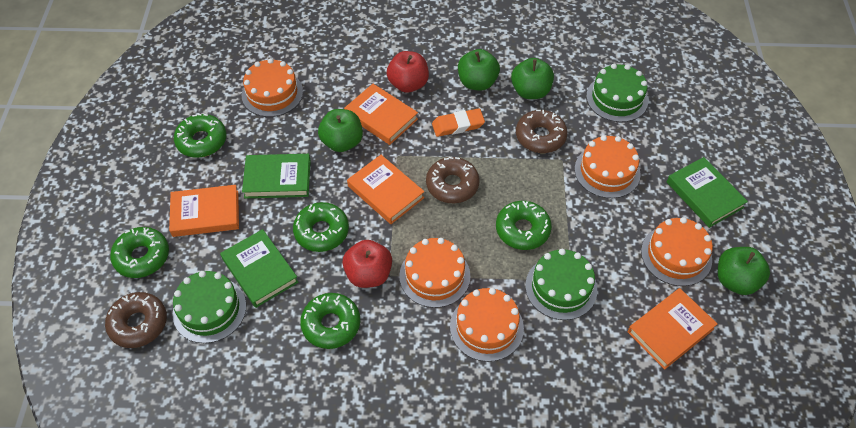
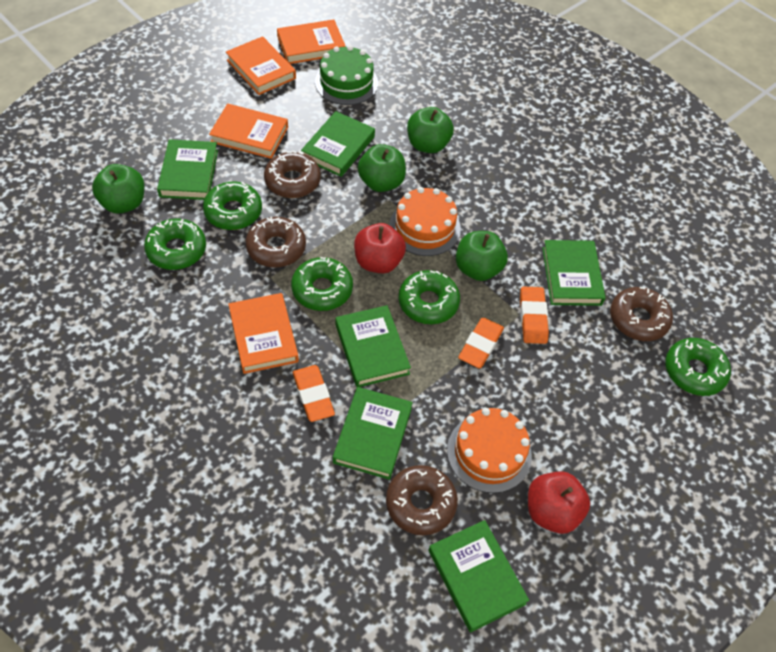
brown donut: 3 -> 4
green book: 3 -> 6
green cake: 3 -> 1
orange cake: 5 -> 2
orange eraser: 1 -> 3

